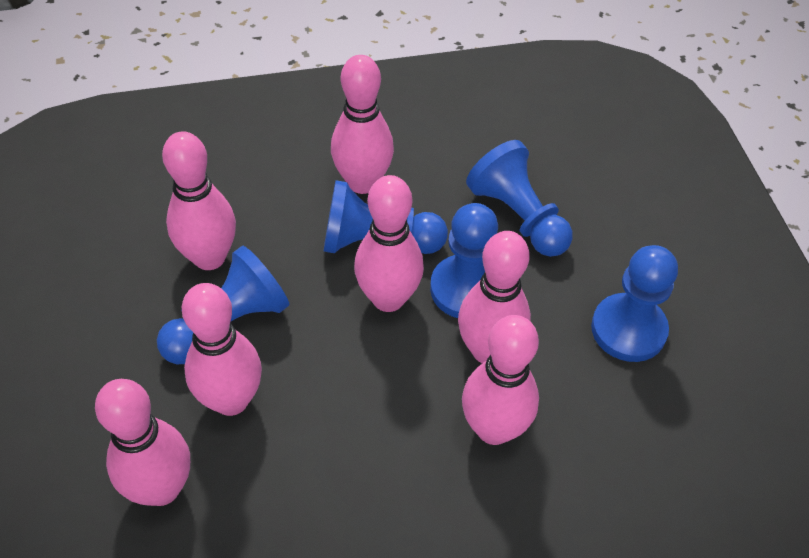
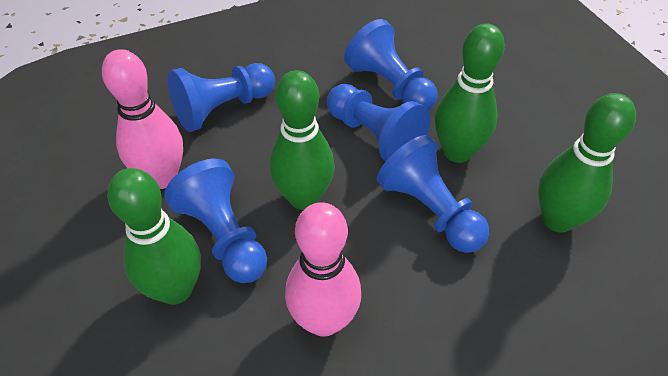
green bowling pin: 0 -> 4
pink bowling pin: 7 -> 2

